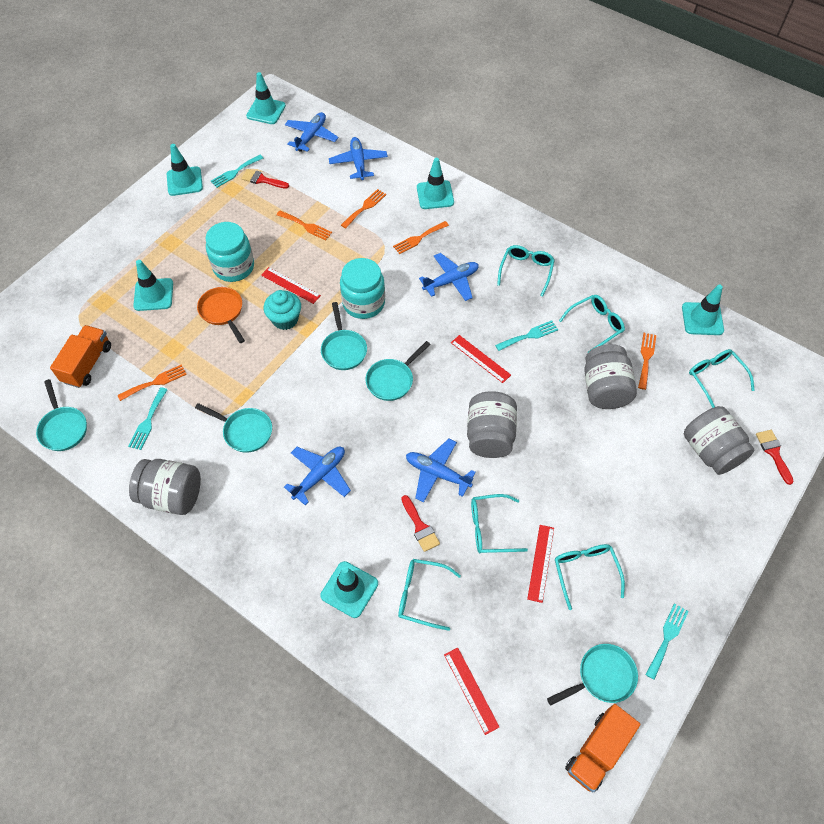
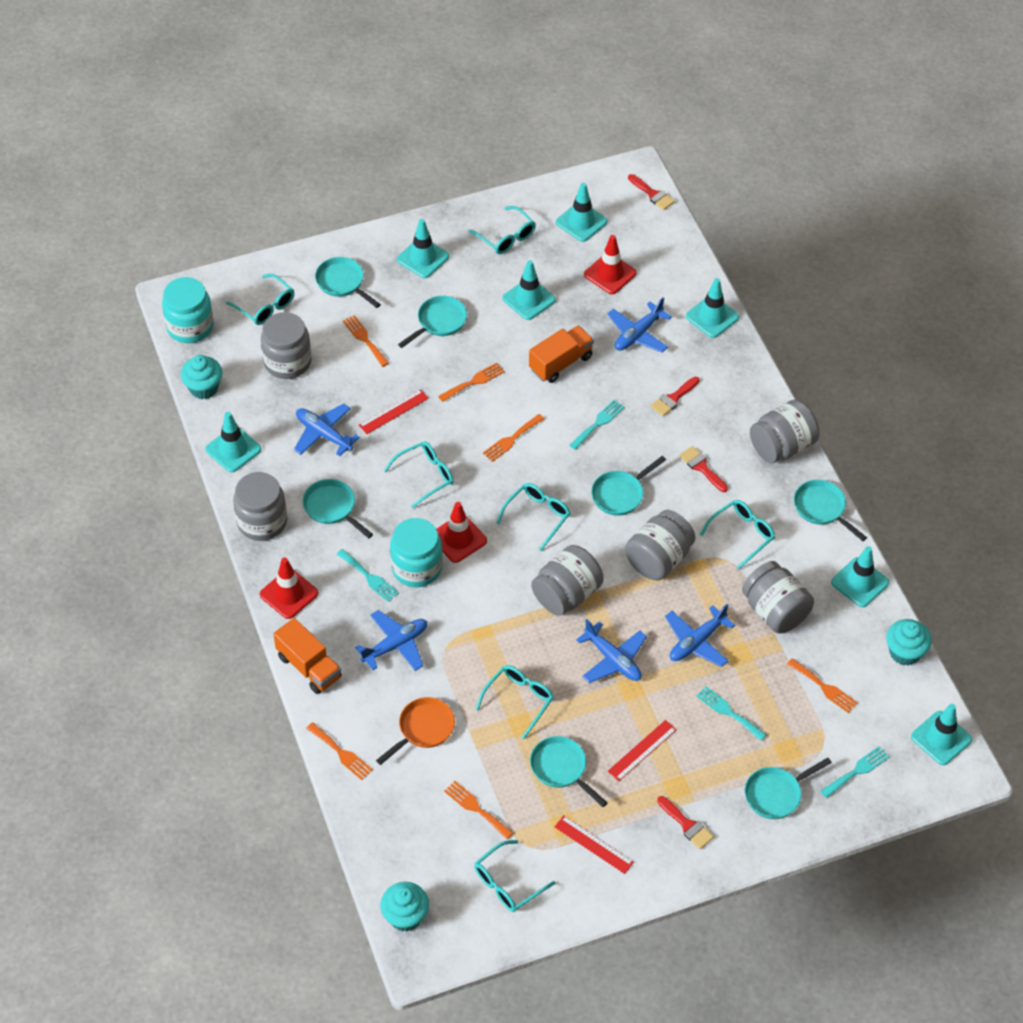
grey jar: 4 -> 6
orange fork: 5 -> 6
red brush: 3 -> 4
red ruler: 4 -> 3
red traffic cone: 0 -> 3
turquoise cupcake: 1 -> 3
turquoise glasses: 6 -> 7
turquoise pan: 5 -> 7
turquoise traffic cone: 6 -> 7

